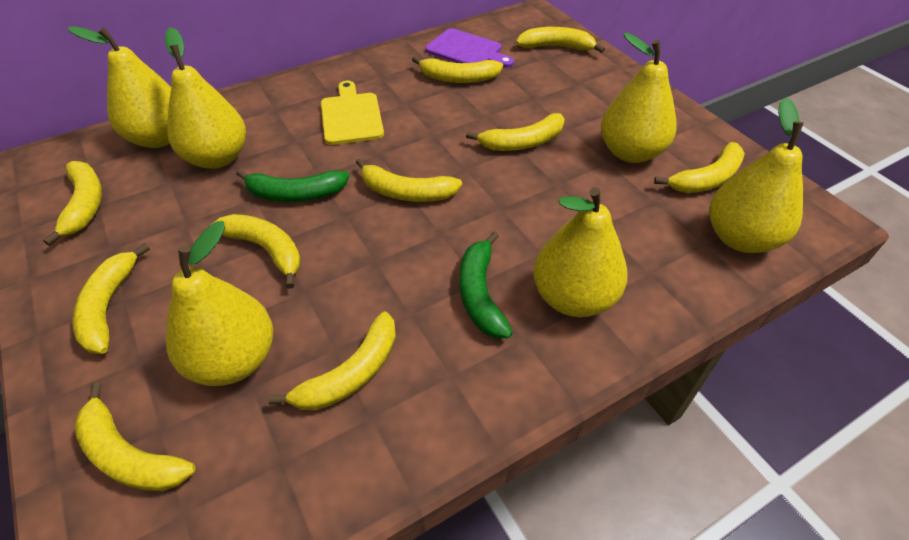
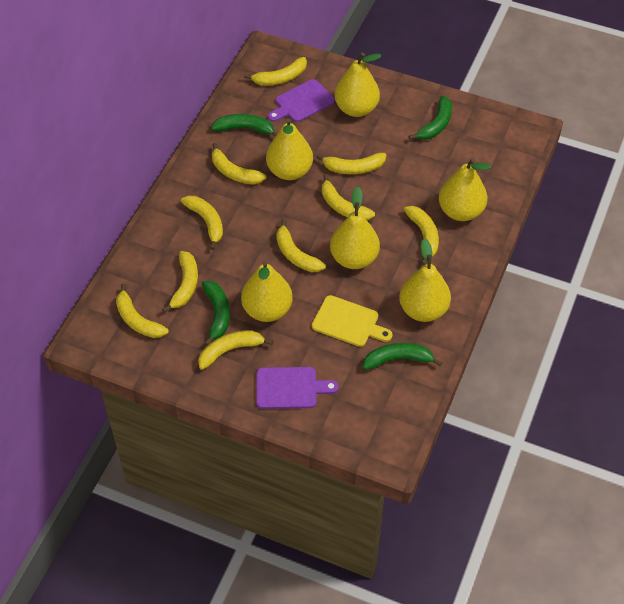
green banana: 2 -> 4
purple cutting board: 1 -> 2

